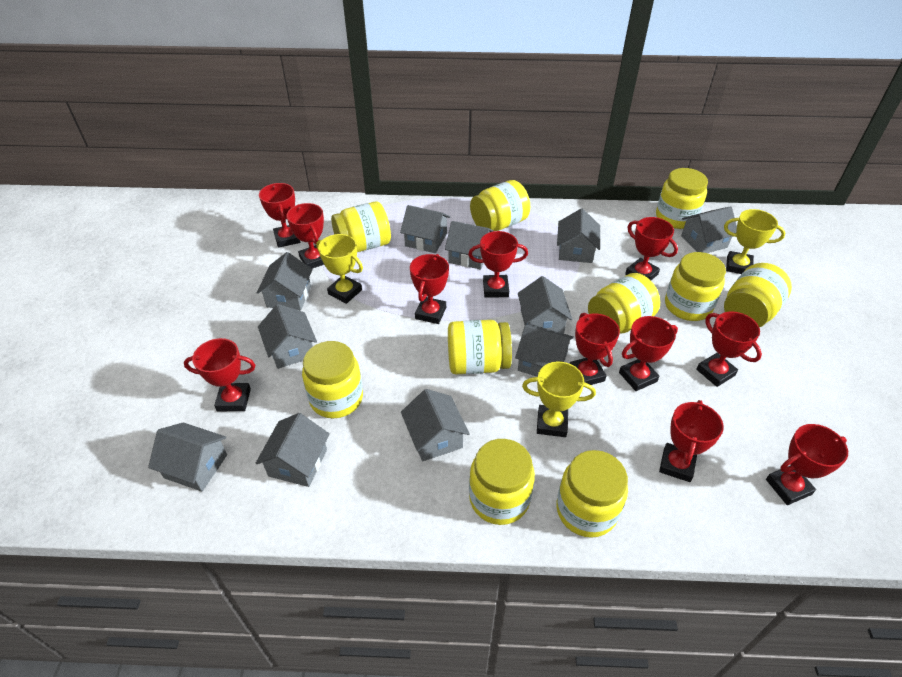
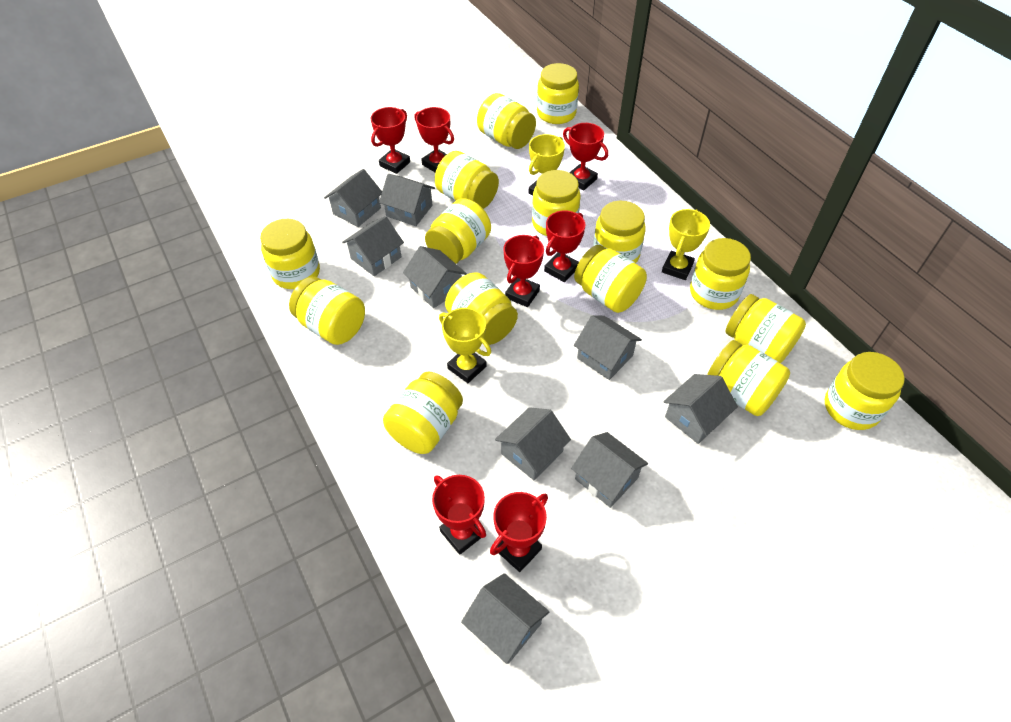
grey house: 11 -> 9
red trophy: 11 -> 7
yellow jar: 10 -> 15

